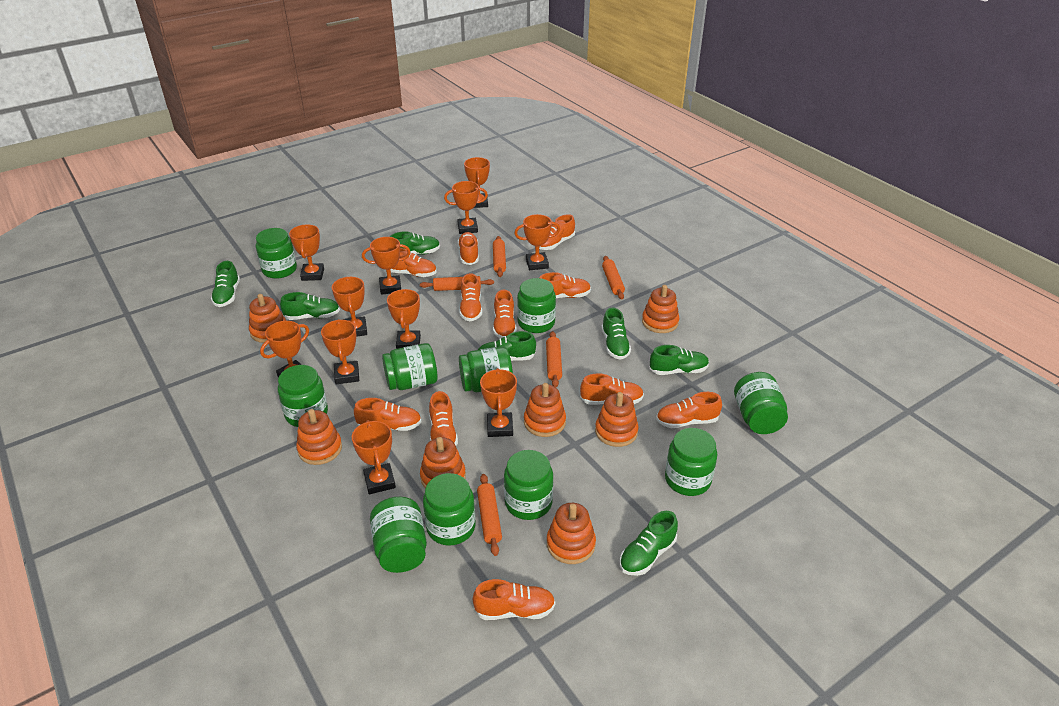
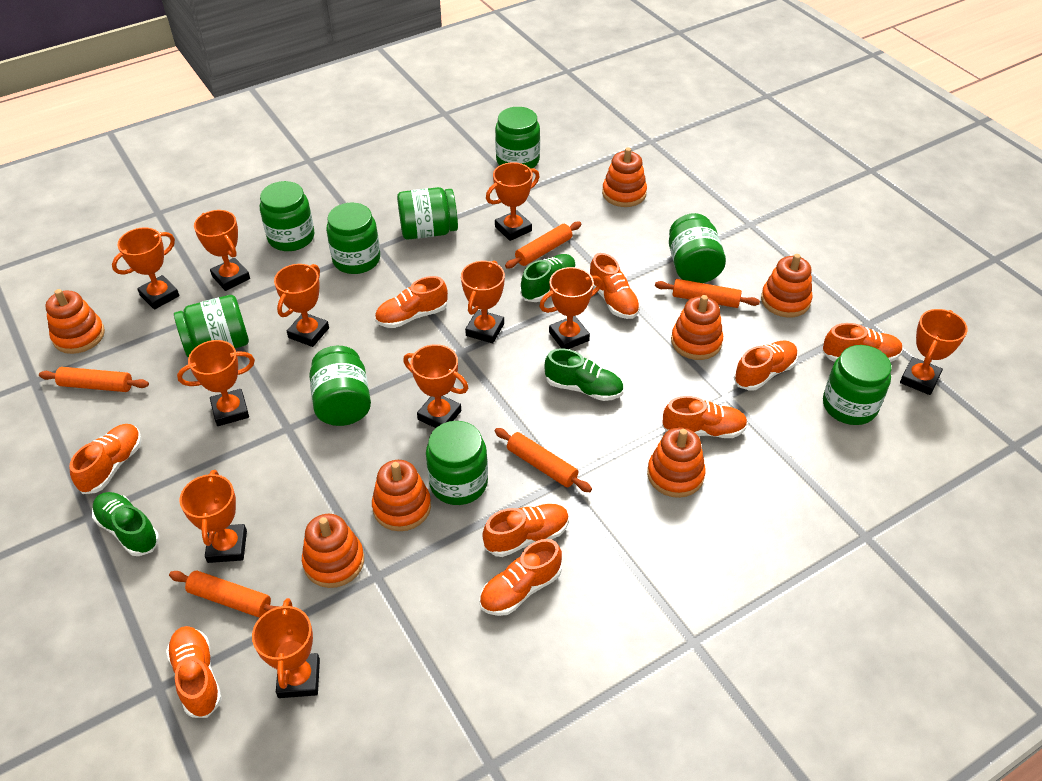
green jar: 10 -> 9
green shoe: 7 -> 3
orange shoe: 11 -> 9

